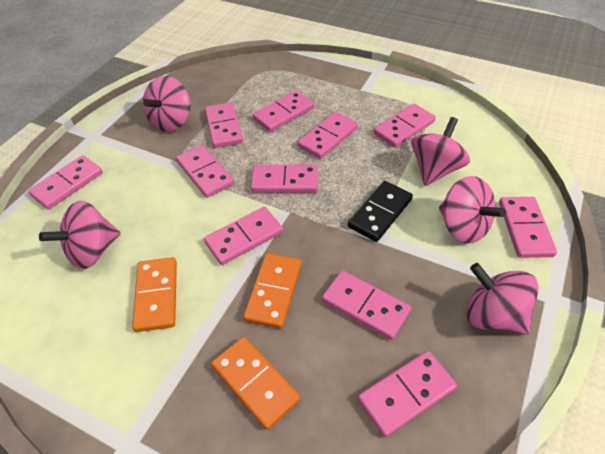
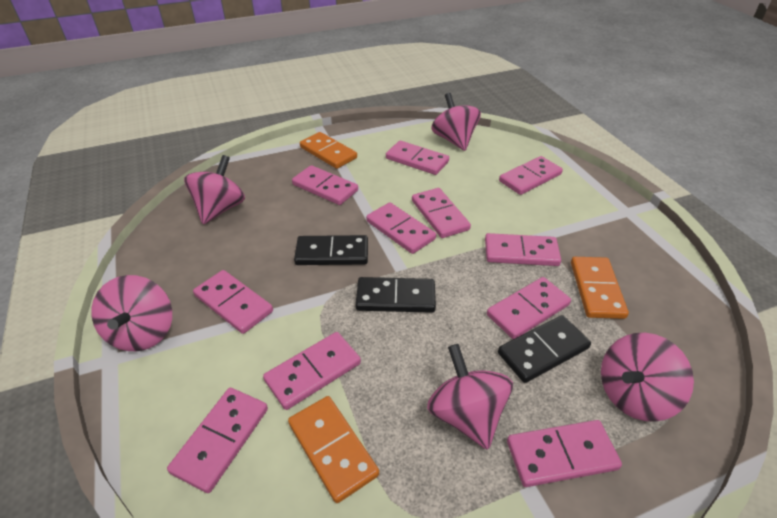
black domino: 1 -> 3

